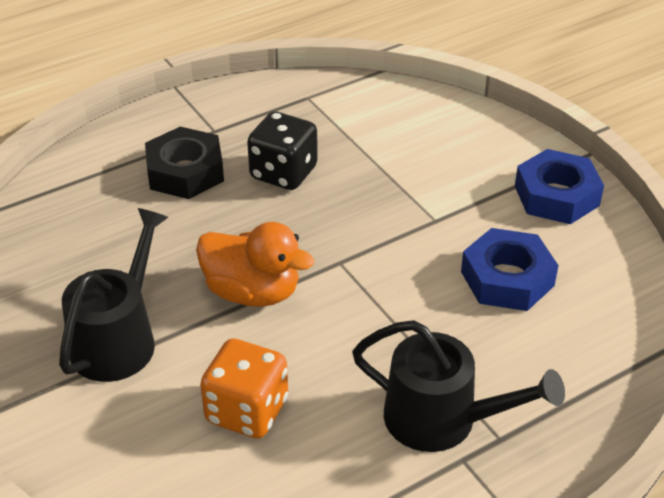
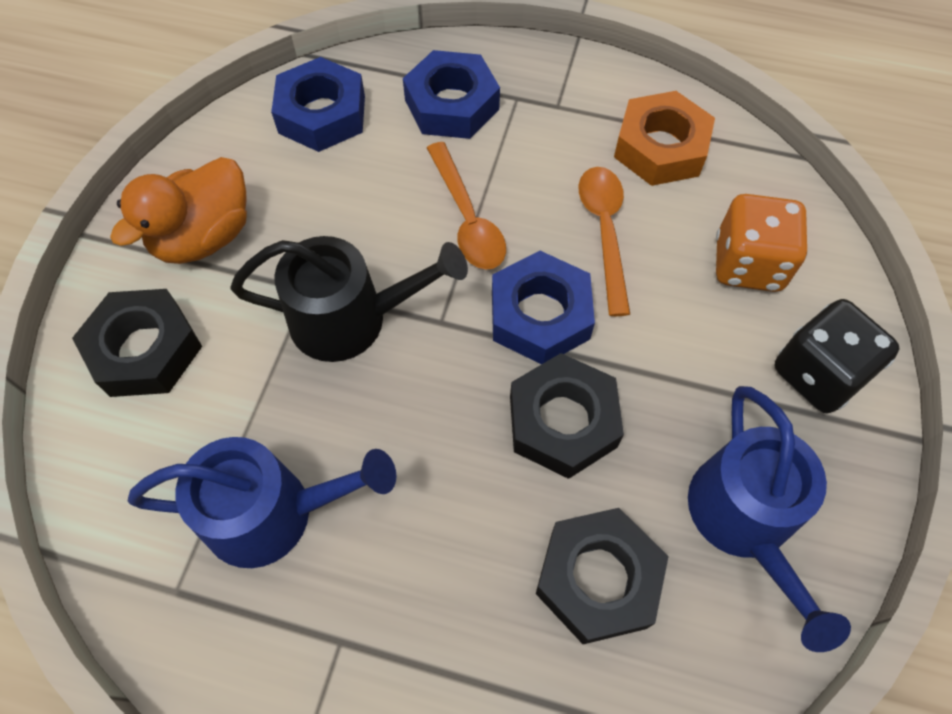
black nut: 1 -> 3
black watering can: 2 -> 1
blue nut: 2 -> 3
blue watering can: 0 -> 2
orange nut: 0 -> 1
orange spoon: 0 -> 2

